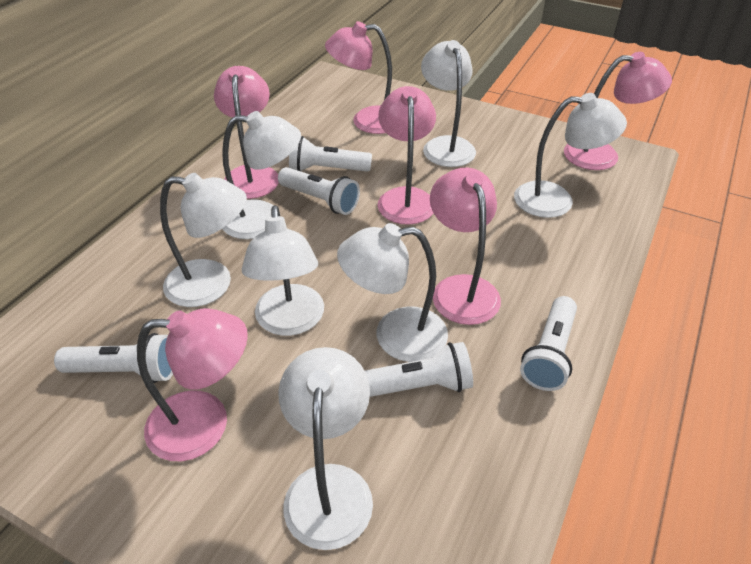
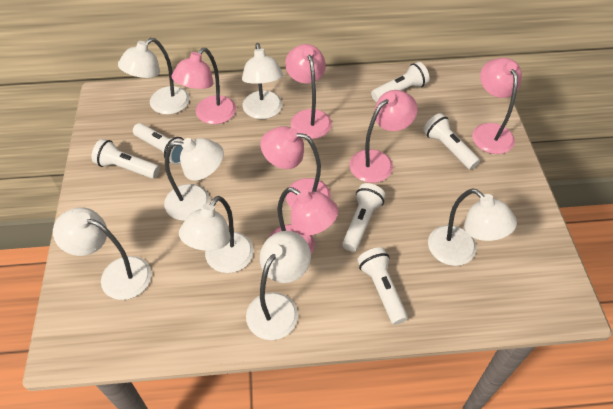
white flashlight: 5 -> 6

